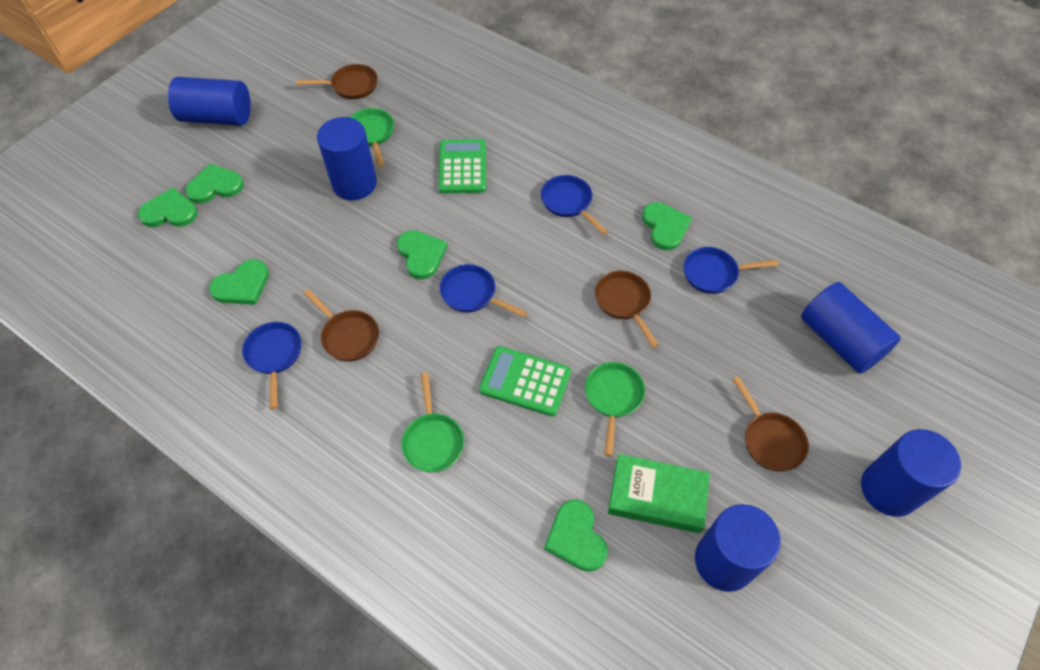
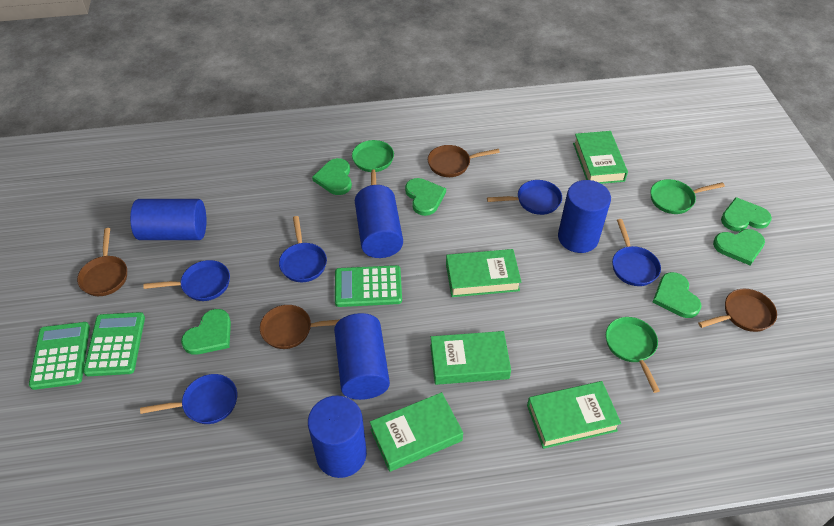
blue pan: 4 -> 5
green book: 1 -> 5
green calculator: 2 -> 3

